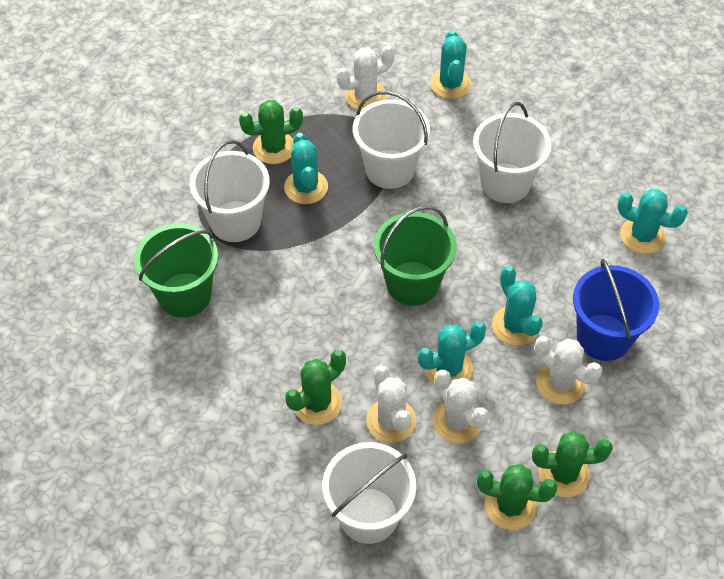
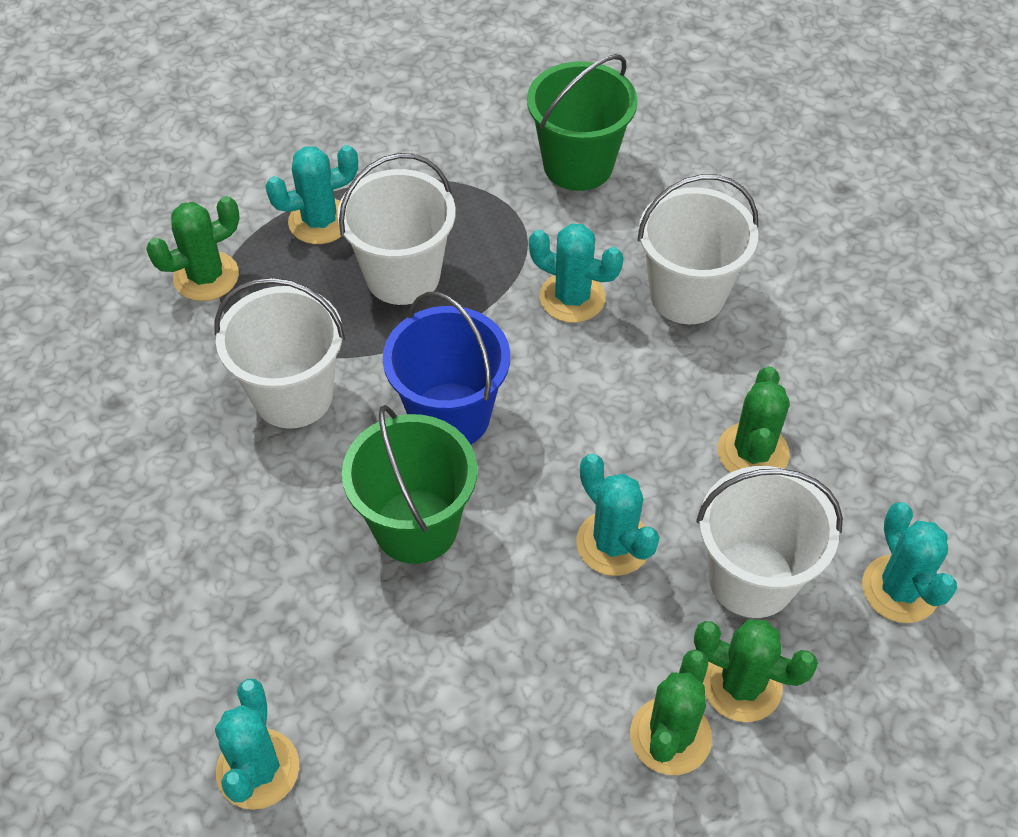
white cactus: 4 -> 0

